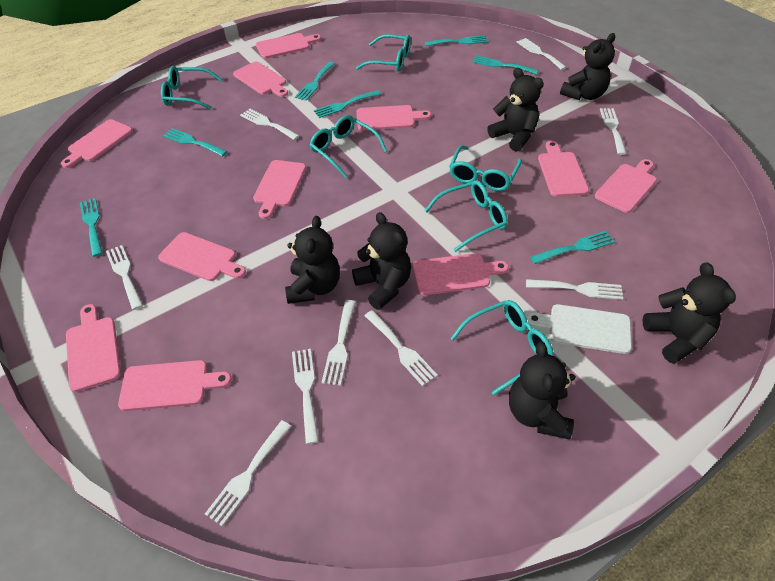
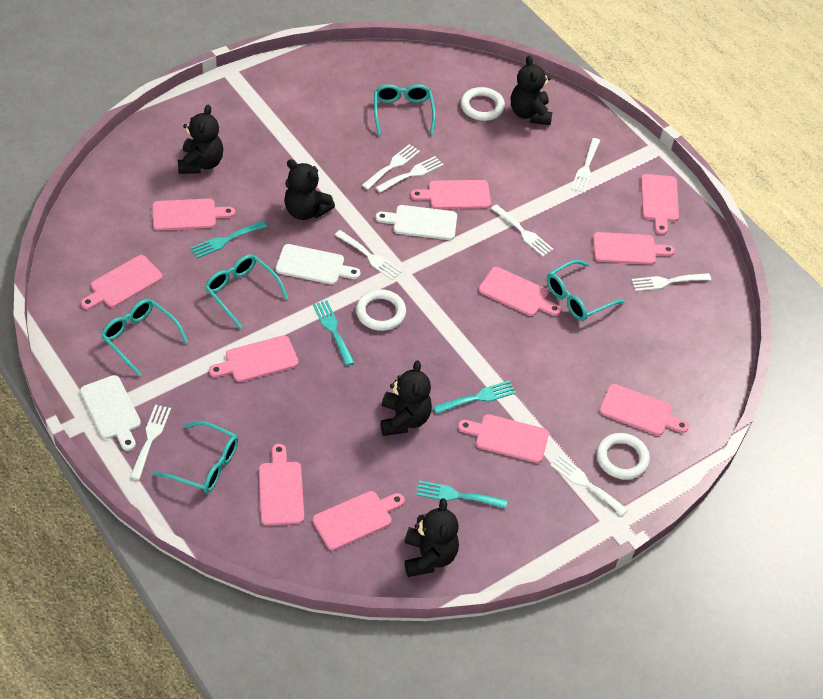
black teddy bear: 6 -> 5
turquoise fork: 7 -> 4
turquoise glasses: 6 -> 5
white cutting board: 1 -> 3
white fork: 9 -> 8
white ring: 0 -> 3

